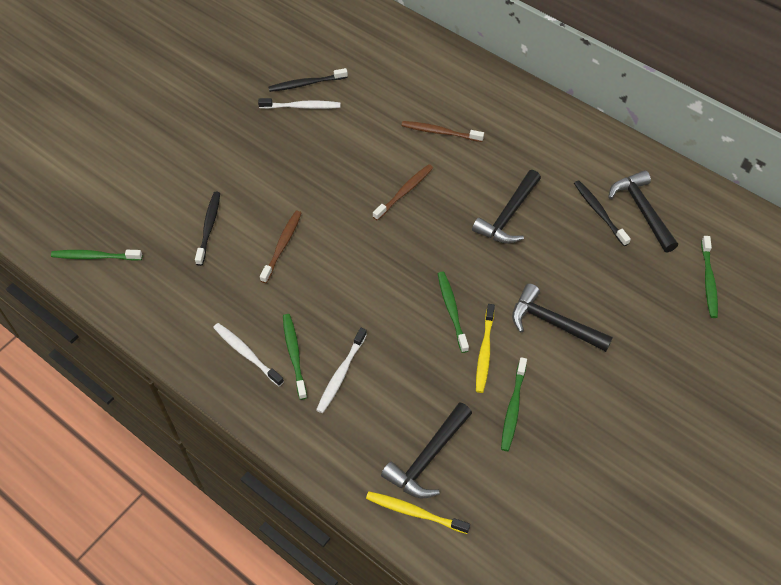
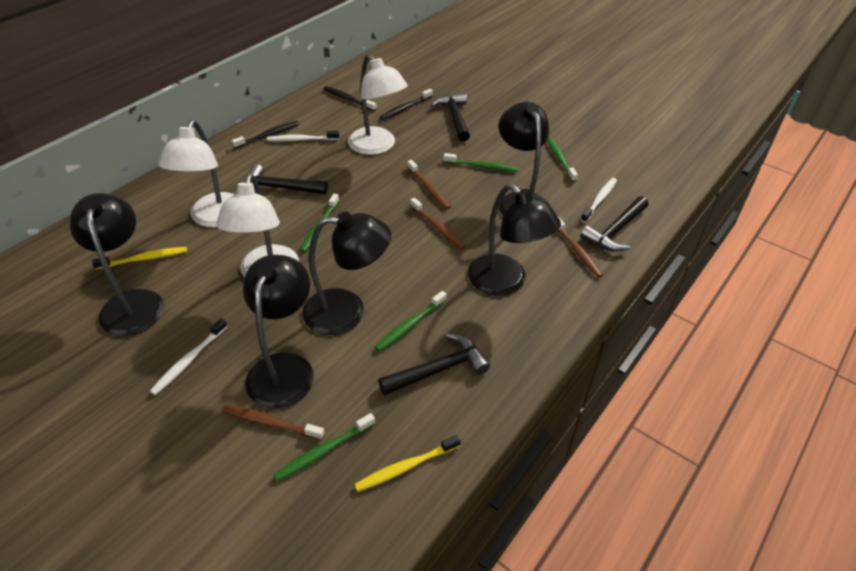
black lamp: 0 -> 5
brown toothbrush: 3 -> 4
white lamp: 0 -> 3

